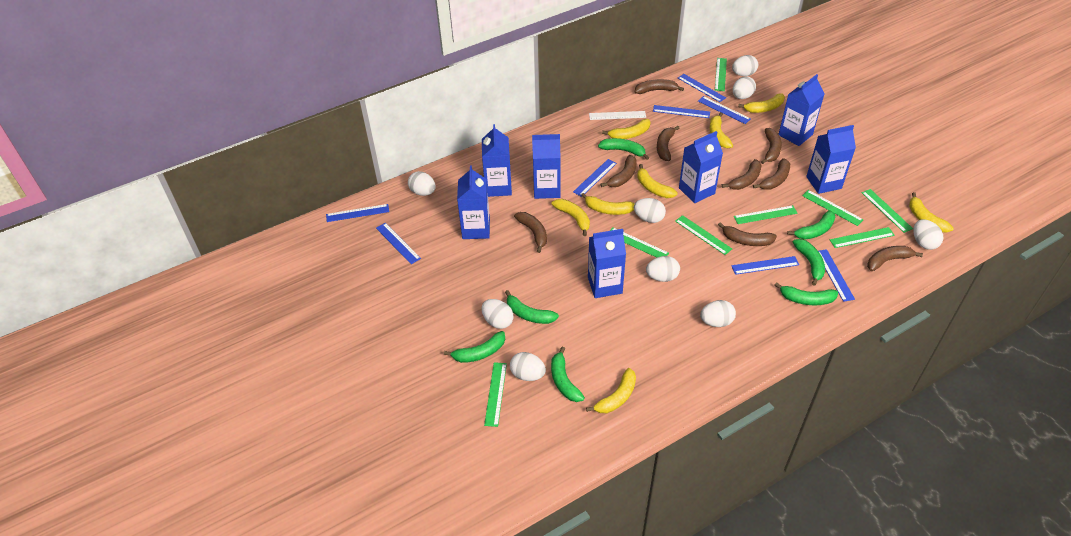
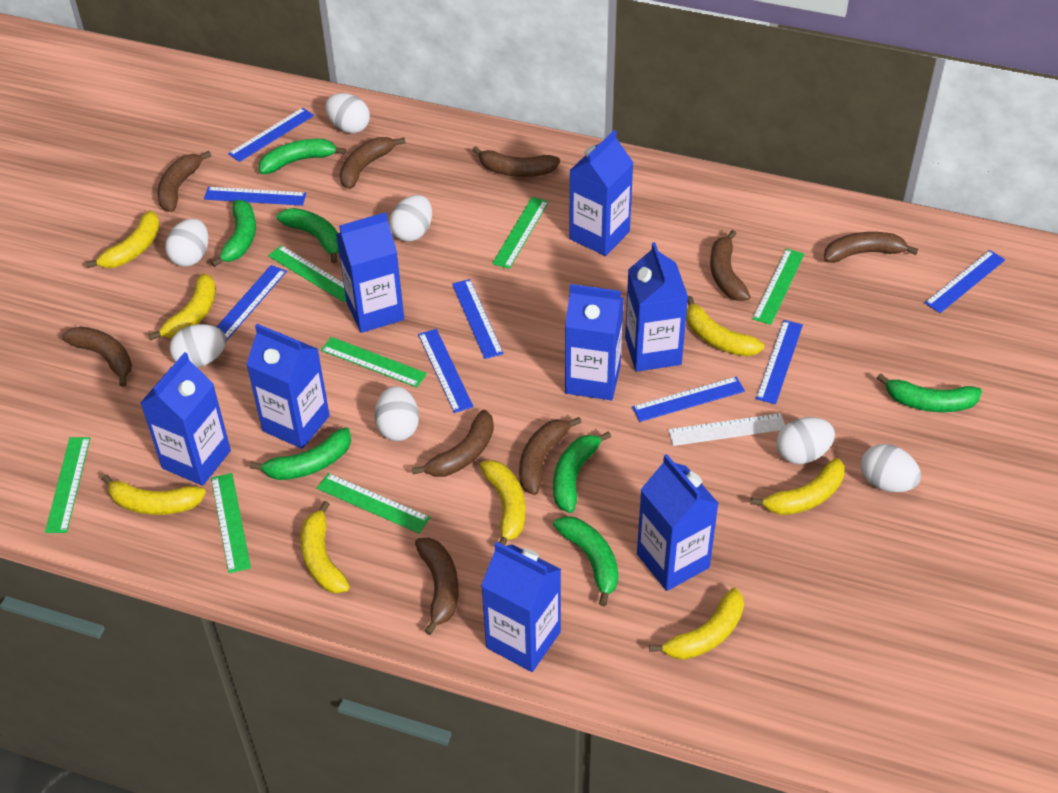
blue carton: 7 -> 8
green ruler: 8 -> 7
white egg: 9 -> 7

